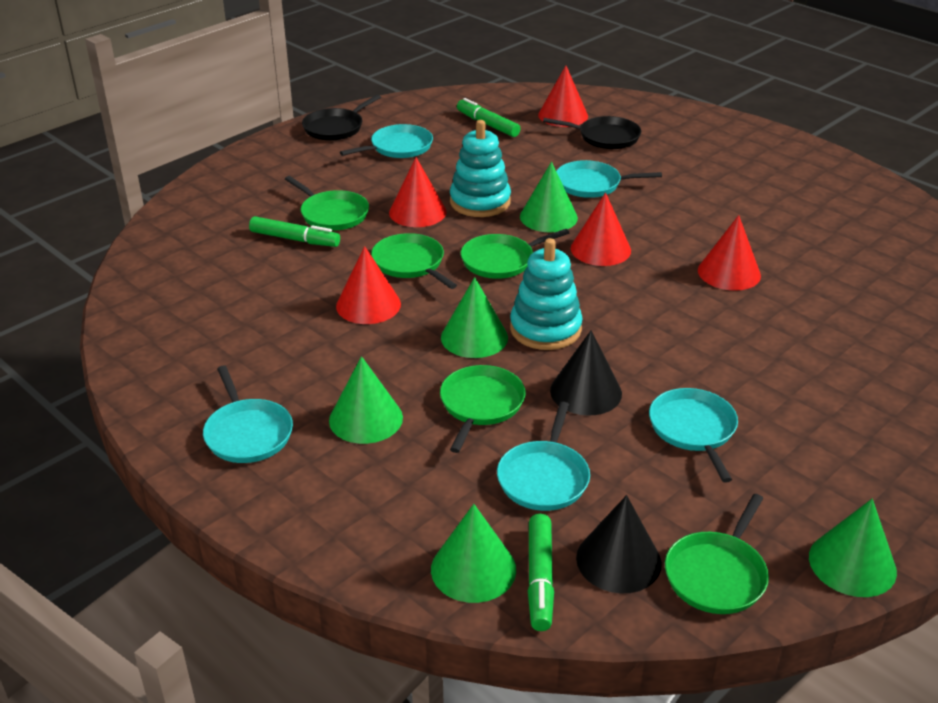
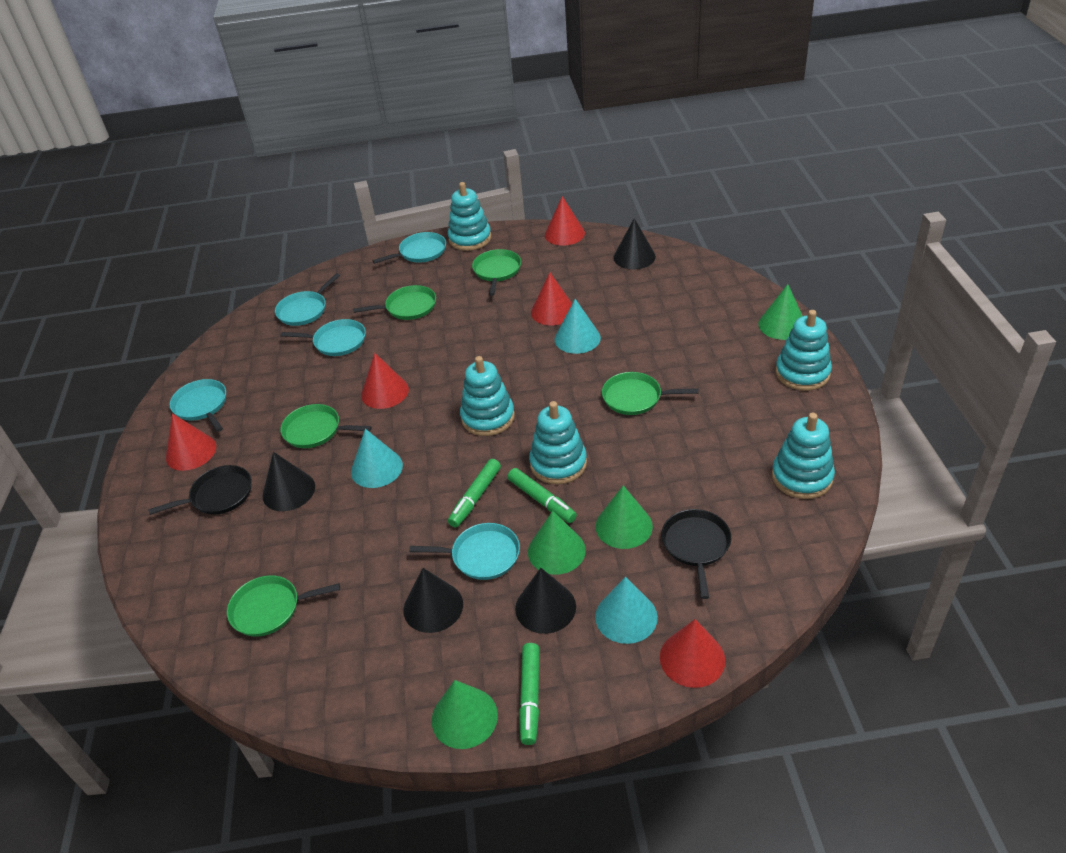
black cone: 2 -> 4
green cone: 5 -> 4
turquoise cone: 0 -> 3
turquoise stacking toy: 2 -> 5

